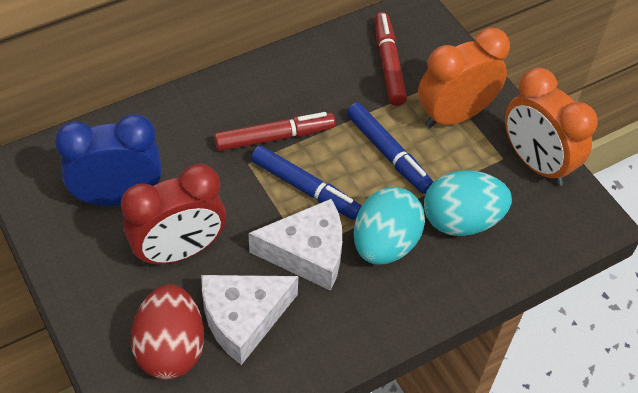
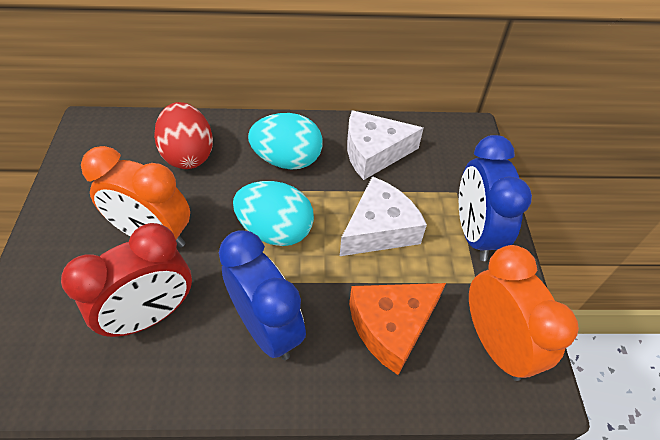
blue clock: 1 -> 2
blue marker: 2 -> 0
orange cheese: 0 -> 1
red marker: 2 -> 0

